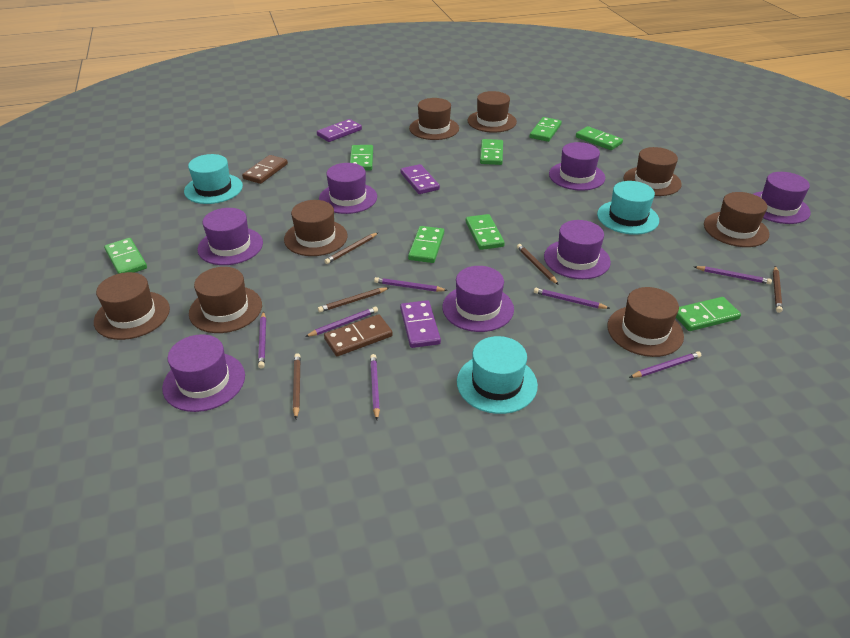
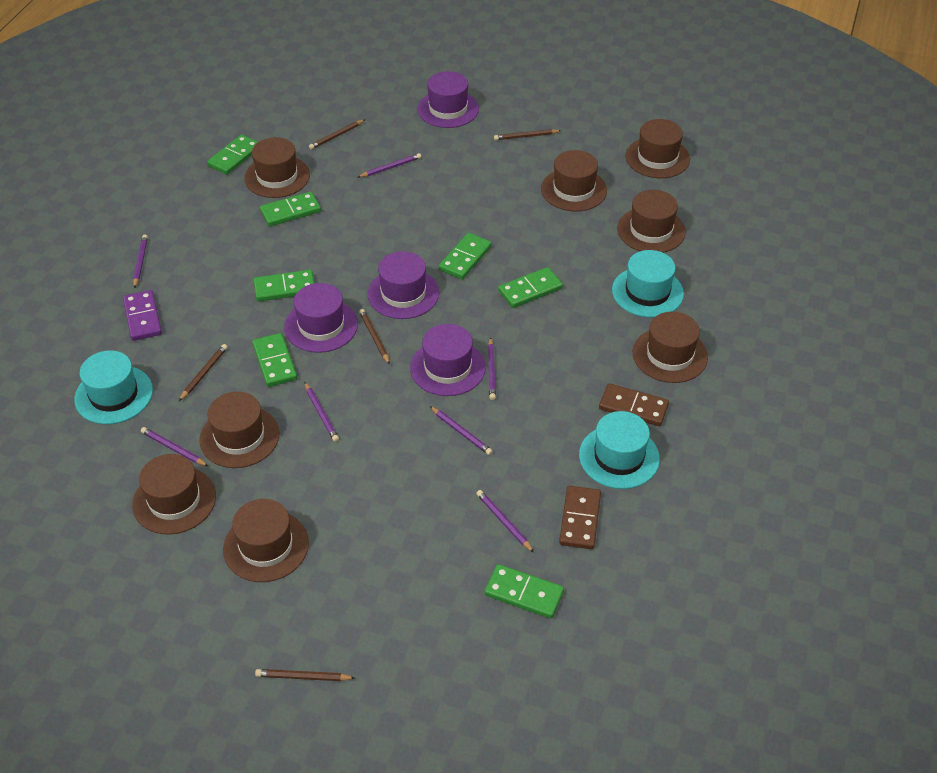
green domino: 8 -> 7
purple domino: 3 -> 1
purple hat: 7 -> 4

